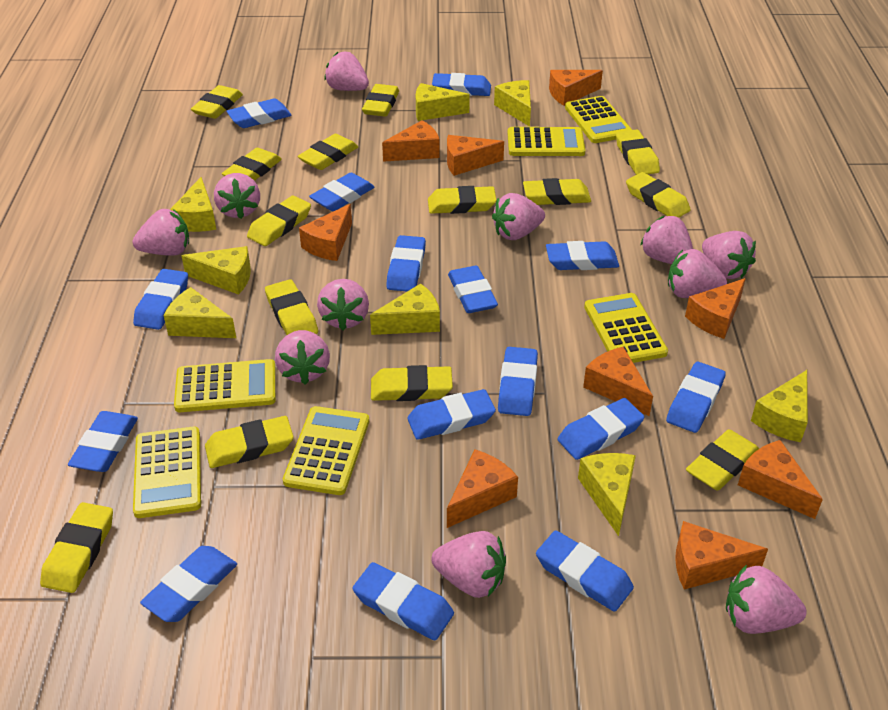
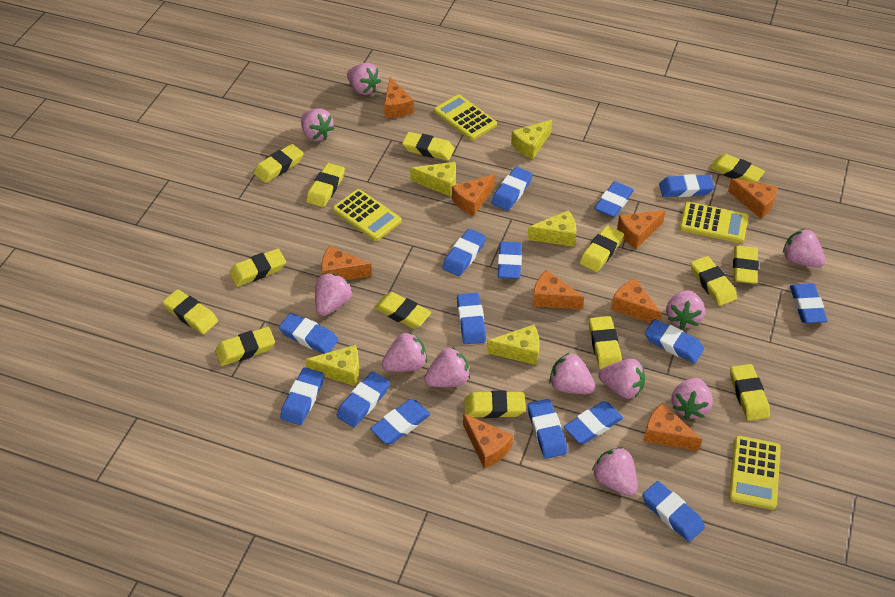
yellow calculator: 6 -> 4
yellow cheese: 8 -> 5

